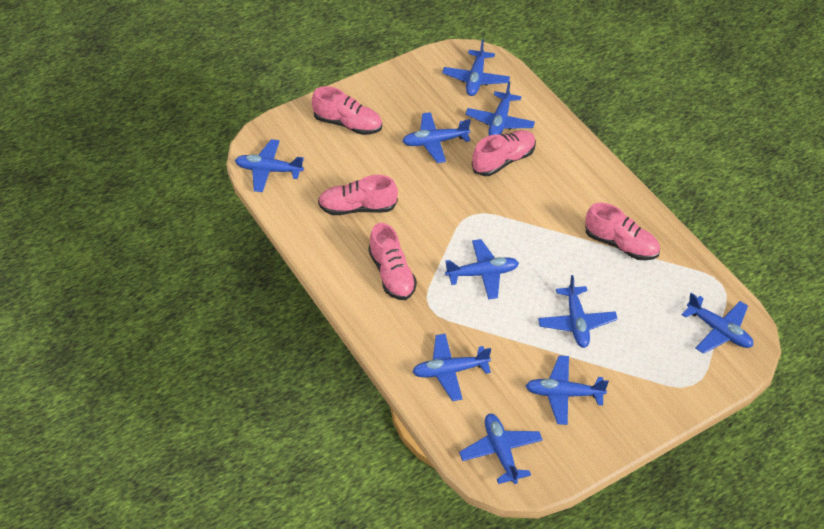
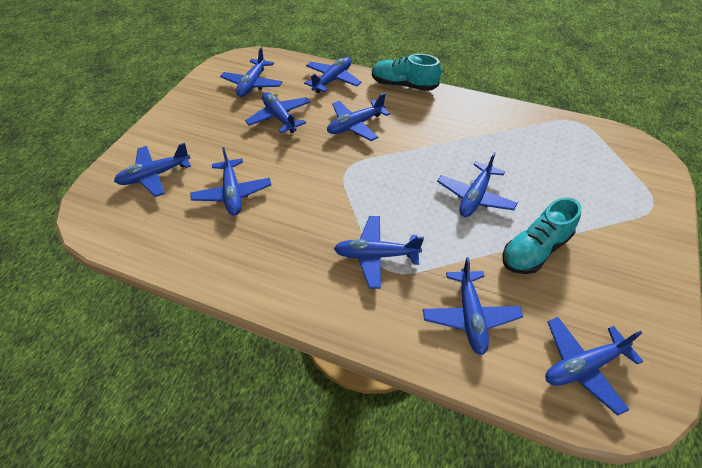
pink shoe: 5 -> 0
turquoise shoe: 0 -> 2

